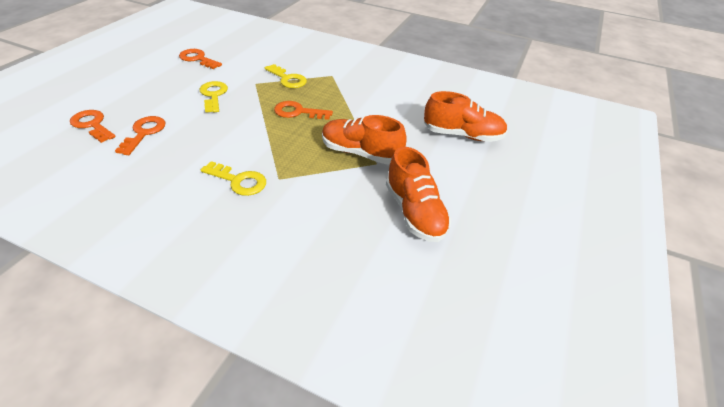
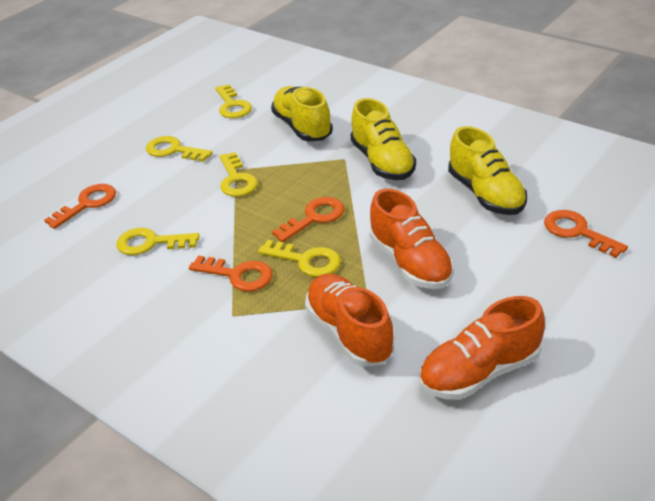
yellow key: 3 -> 5
yellow shoe: 0 -> 3

